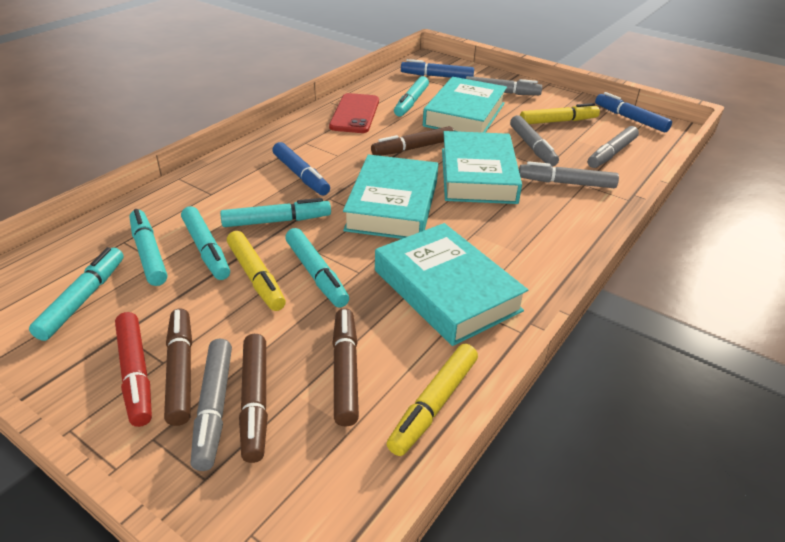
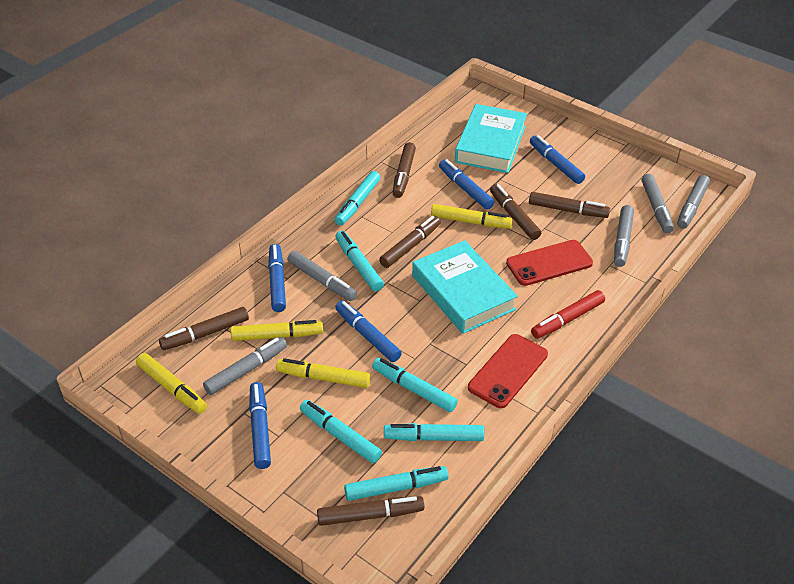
blue marker: 3 -> 5
brown marker: 4 -> 6
red phone: 1 -> 2
turquoise book: 4 -> 2
yellow marker: 3 -> 4

